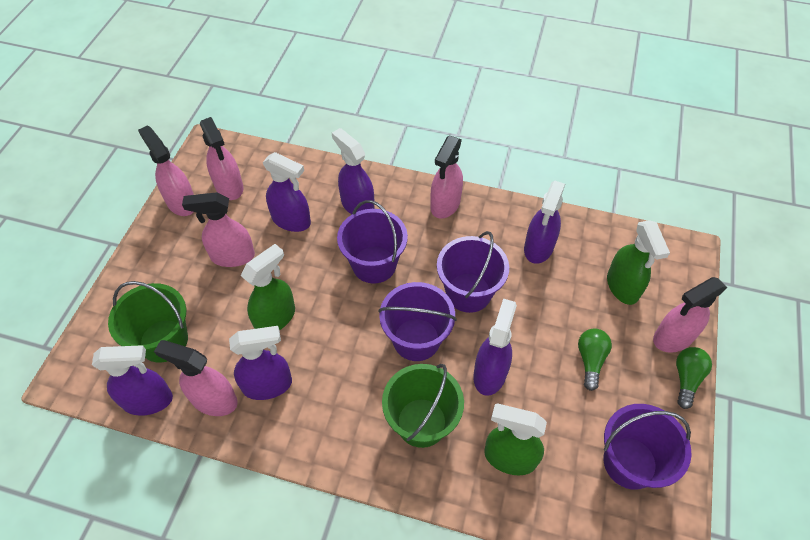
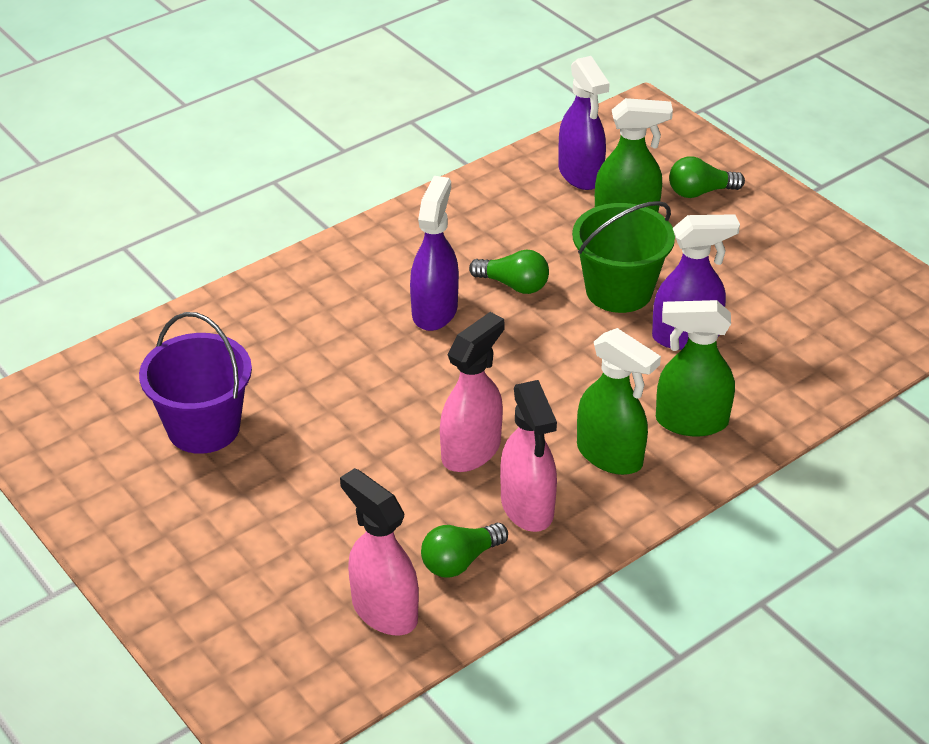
green bucket: 2 -> 1
green light bulb: 2 -> 3
pink spray bottle: 6 -> 3
purple bucket: 4 -> 1
purple spray bottle: 6 -> 3

